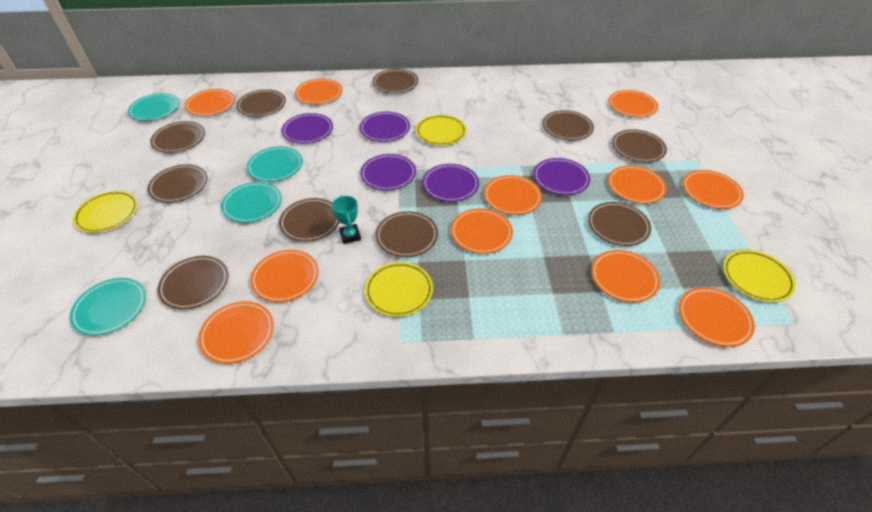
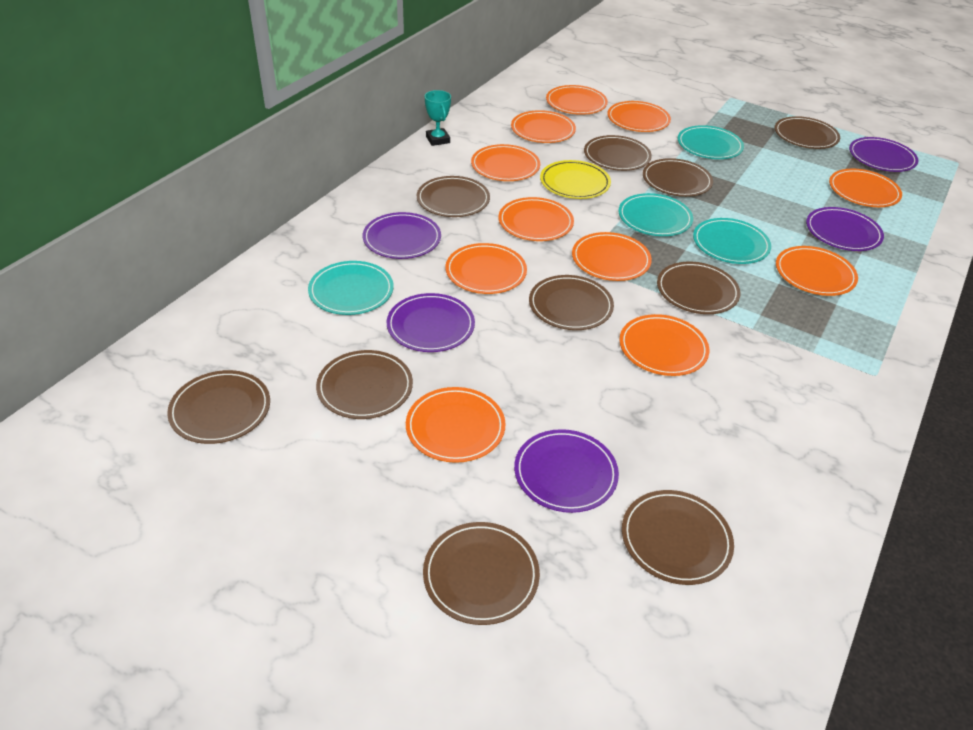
yellow plate: 4 -> 1

